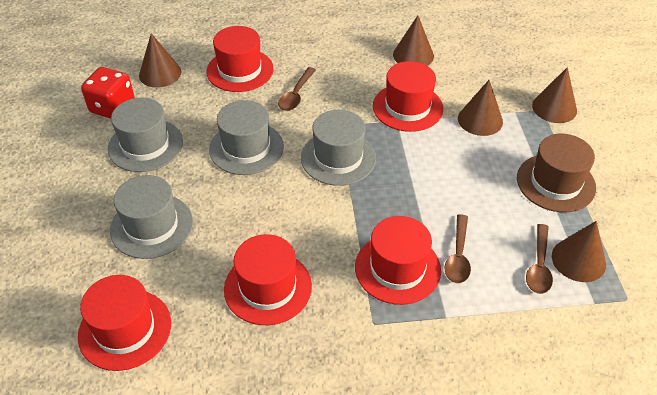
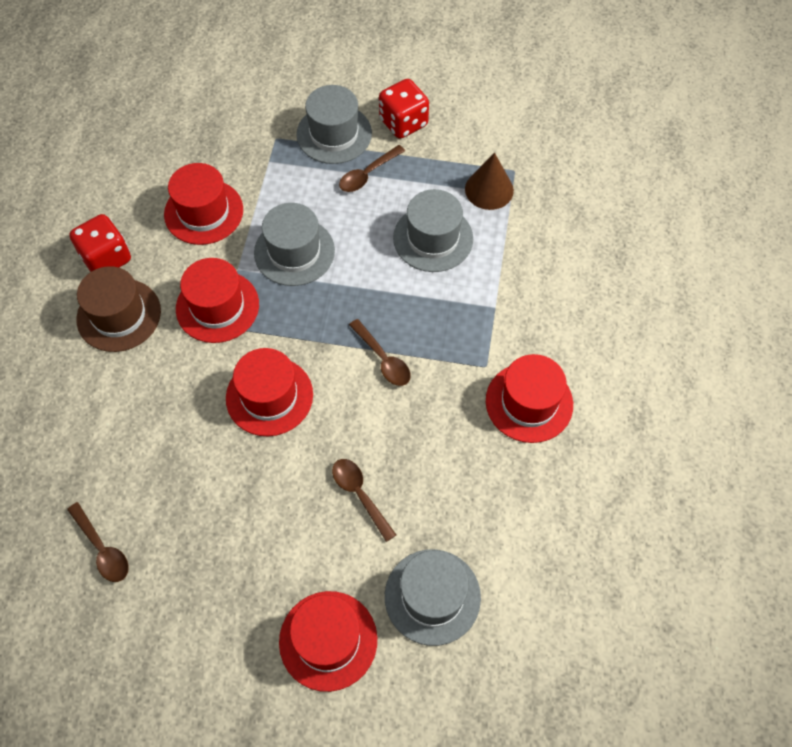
brown cone: 5 -> 1
brown spoon: 3 -> 4
red dice: 1 -> 2

